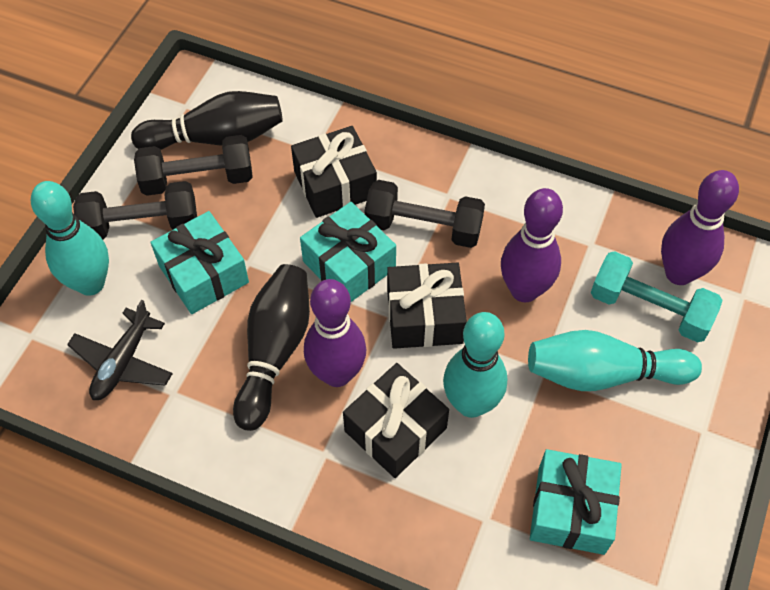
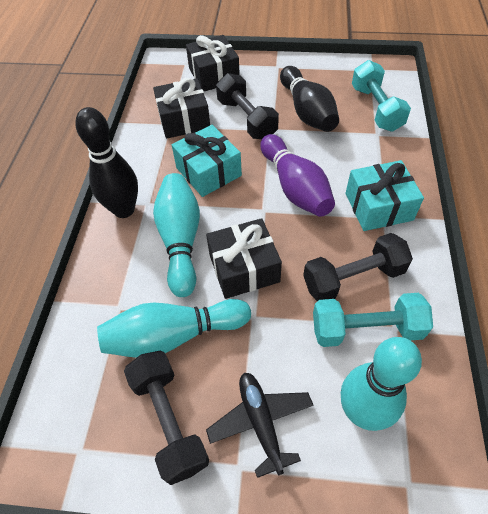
purple bowling pin: 3 -> 1
turquoise dumbbell: 1 -> 2
turquoise gift: 3 -> 2

